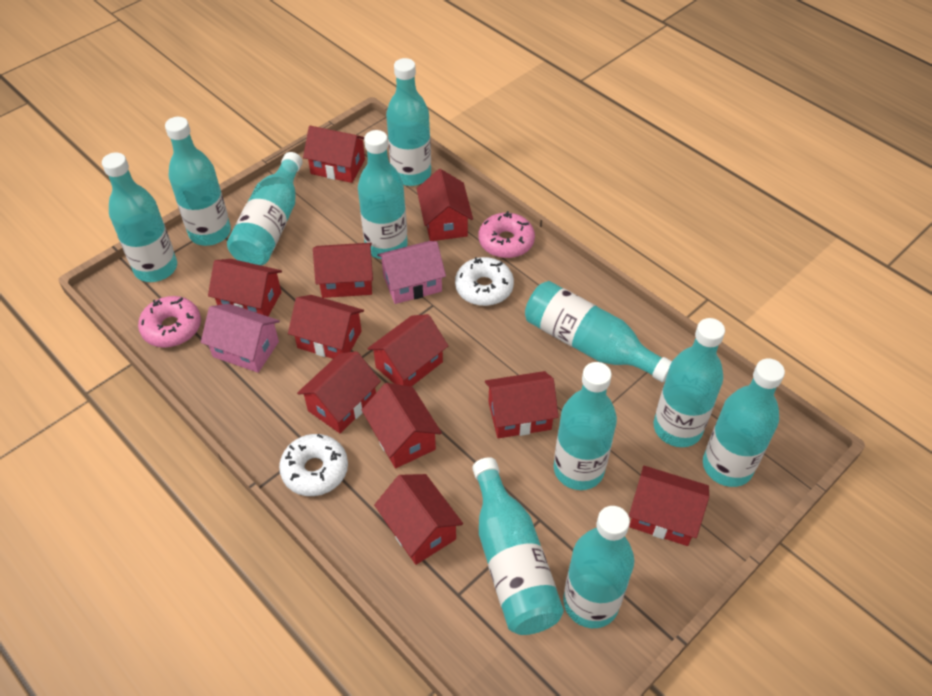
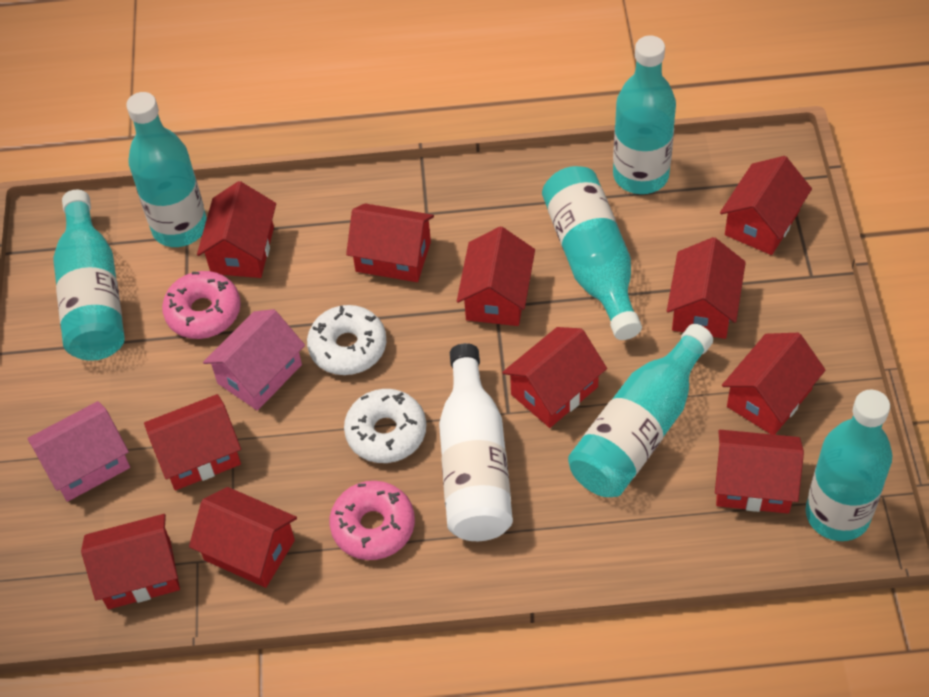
turquoise bottle: 11 -> 6
white bottle: 0 -> 1

